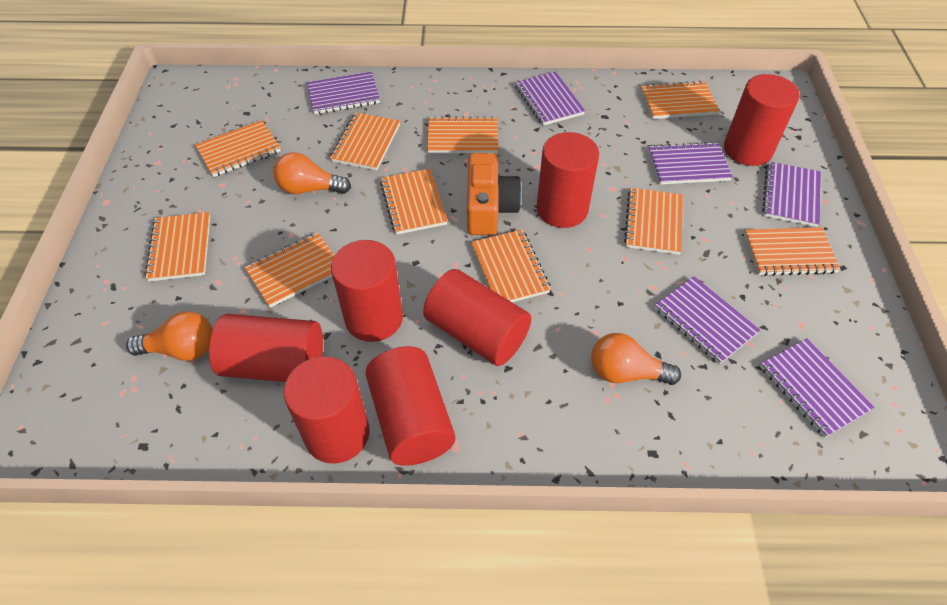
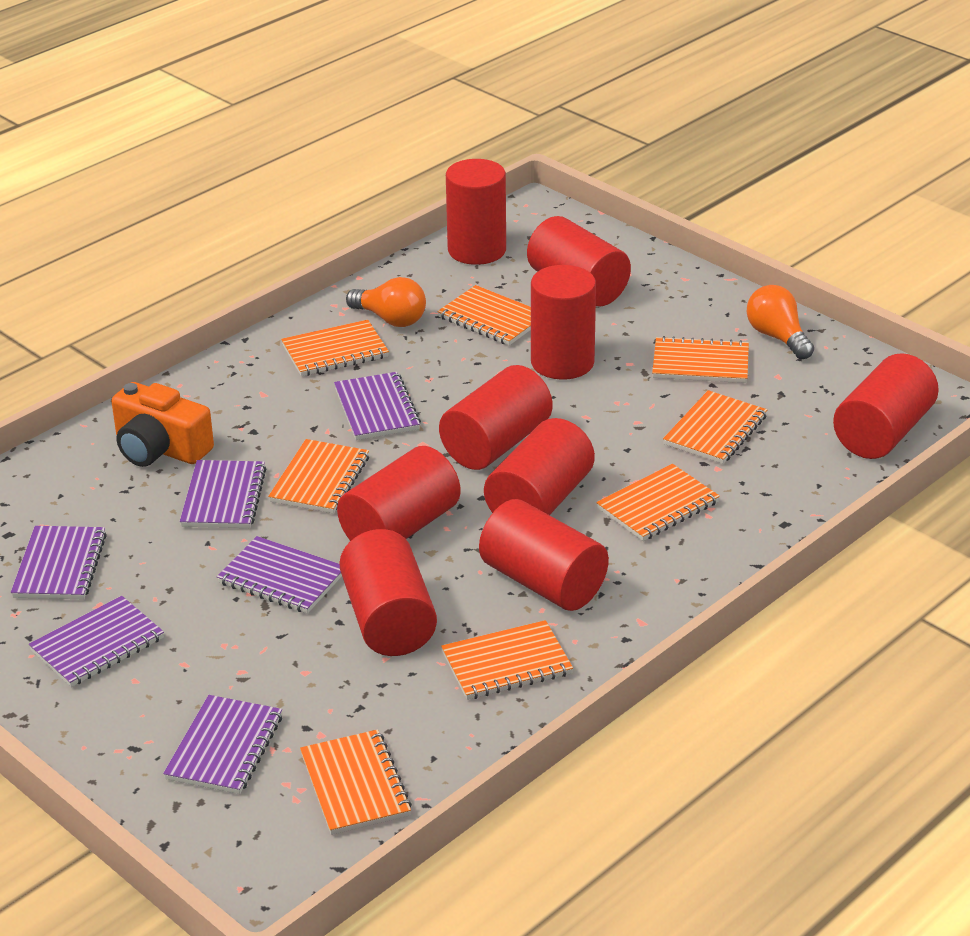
orange light bulb: 3 -> 2
orange notebook: 10 -> 8
red cylinder: 7 -> 9

